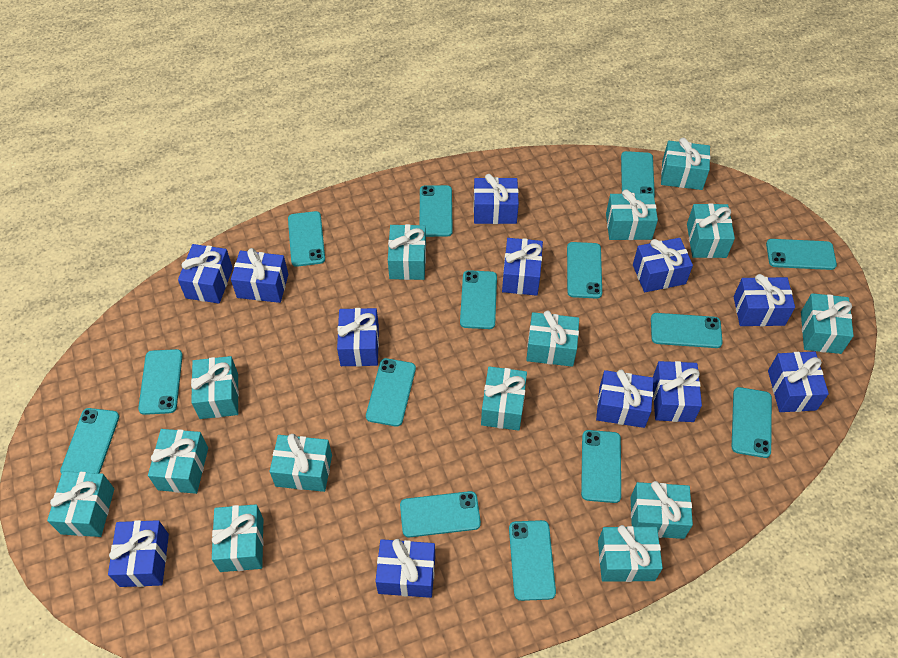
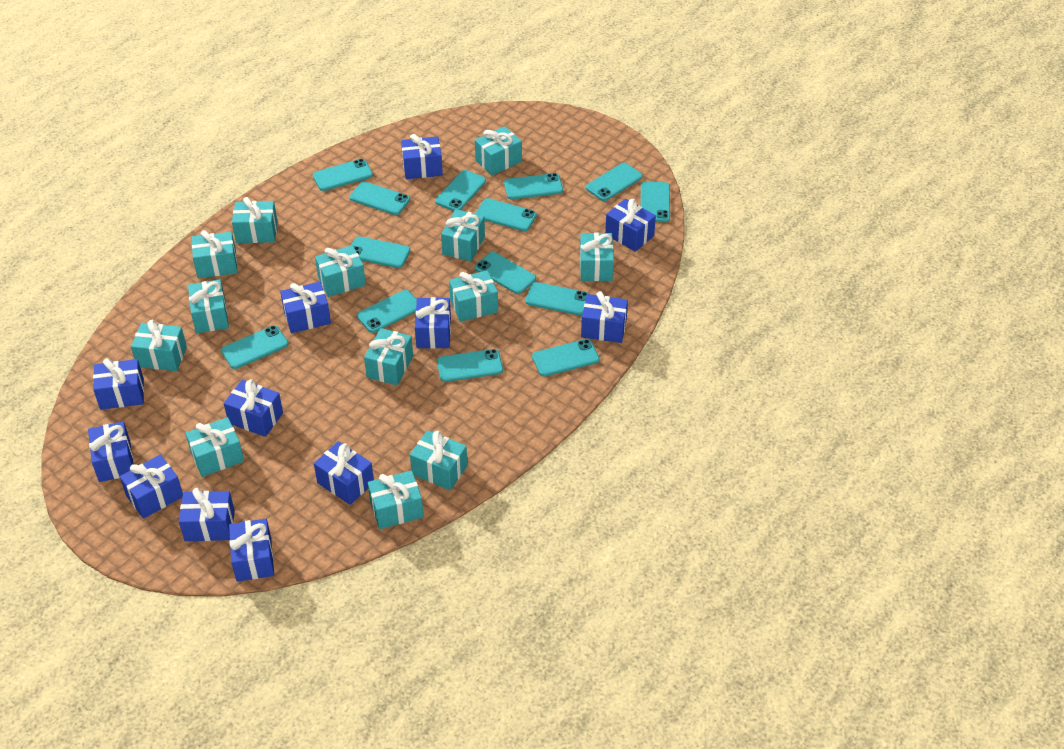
turquoise gift: 14 -> 13

